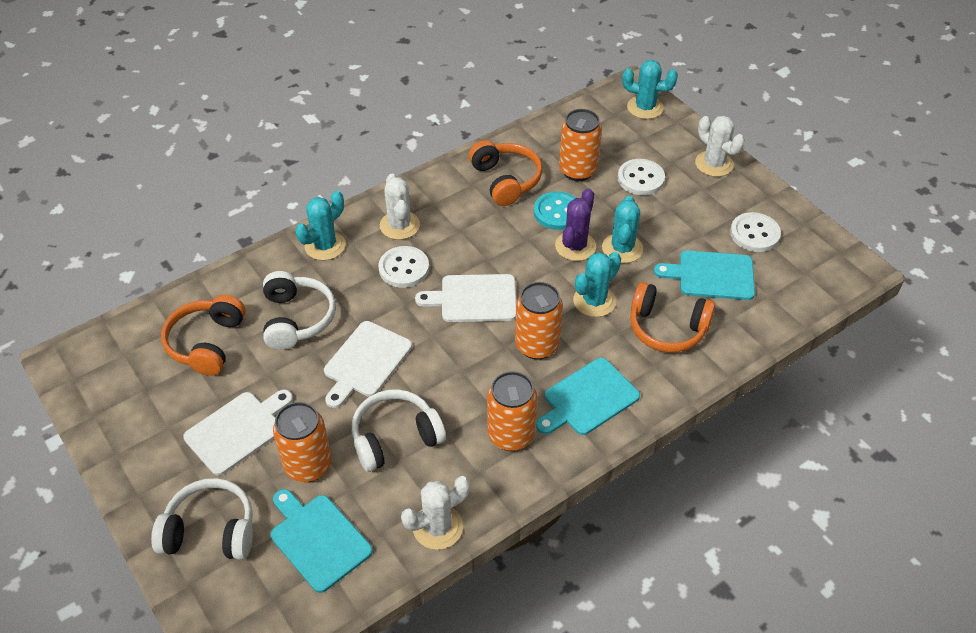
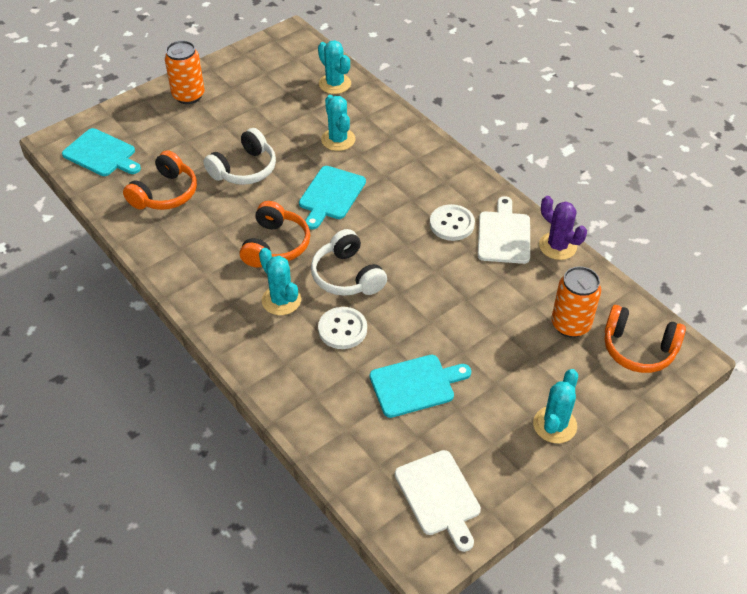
orange can: 4 -> 2
turquoise button: 1 -> 0
white button: 3 -> 2
white cactus: 3 -> 0
white cutting board: 3 -> 2
white headphones: 3 -> 2

